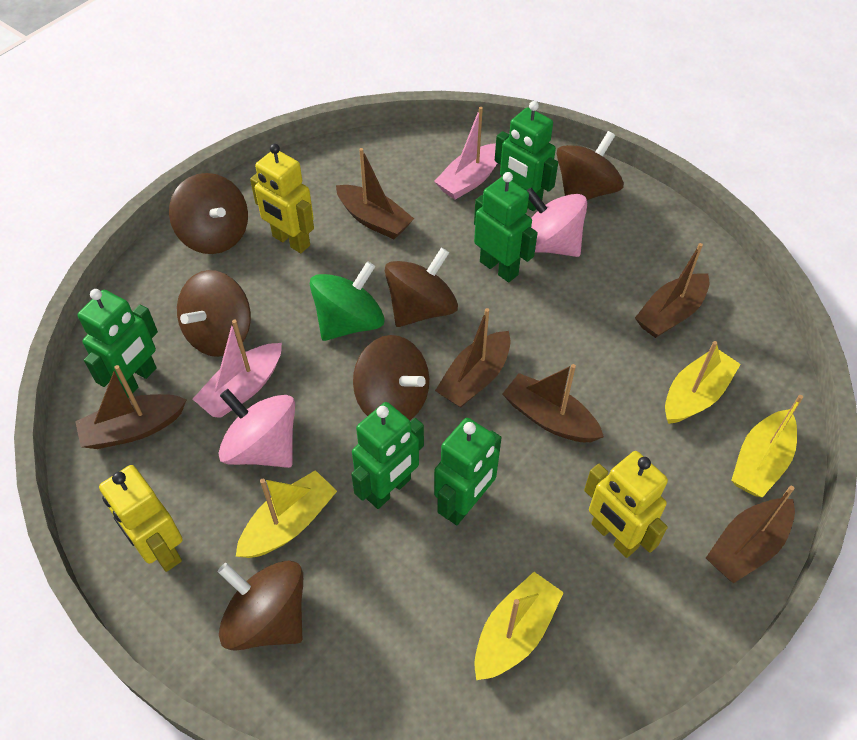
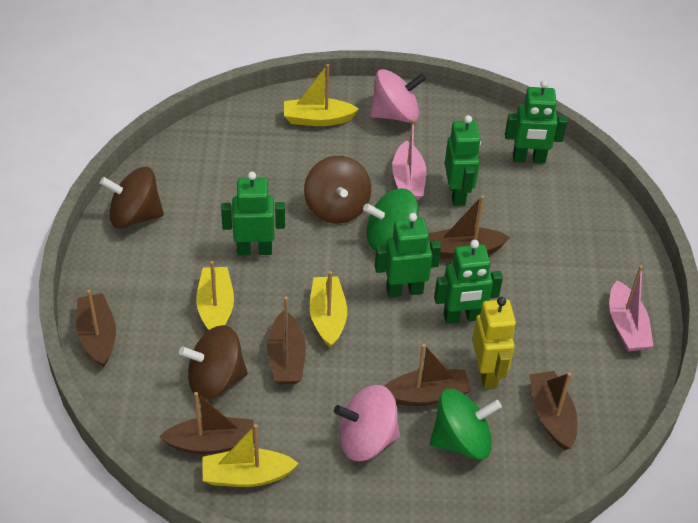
brown spinning top: 6 -> 3
green spinning top: 1 -> 2
yellow robot: 3 -> 1

